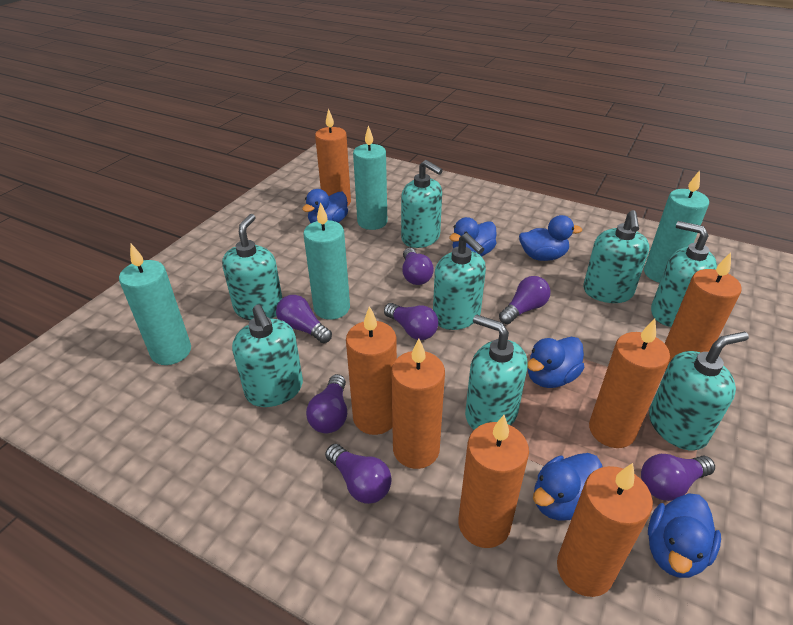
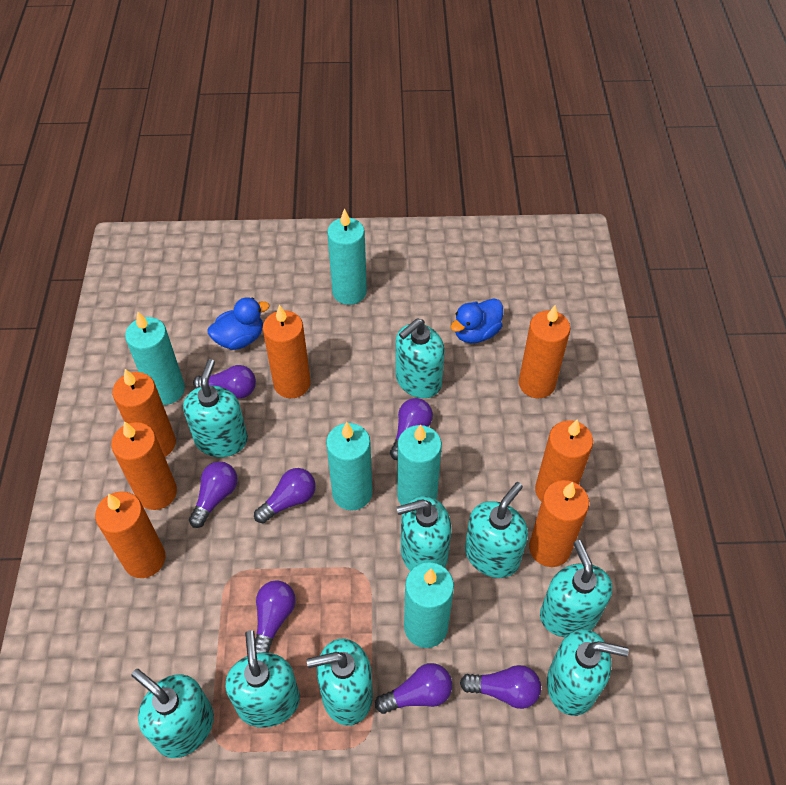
blue duck: 6 -> 2
turquoise candle: 4 -> 5
turquoise soap dispenser: 8 -> 9

